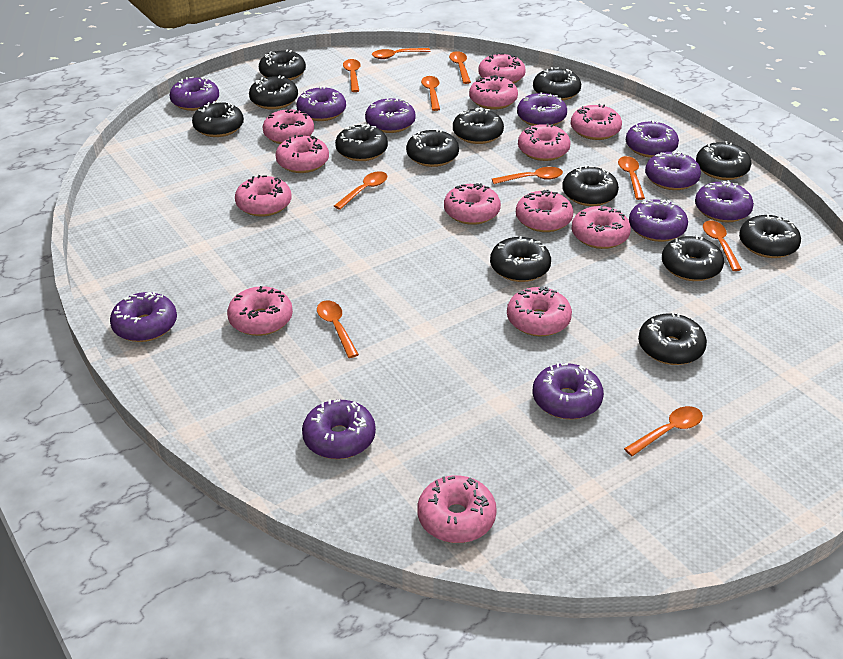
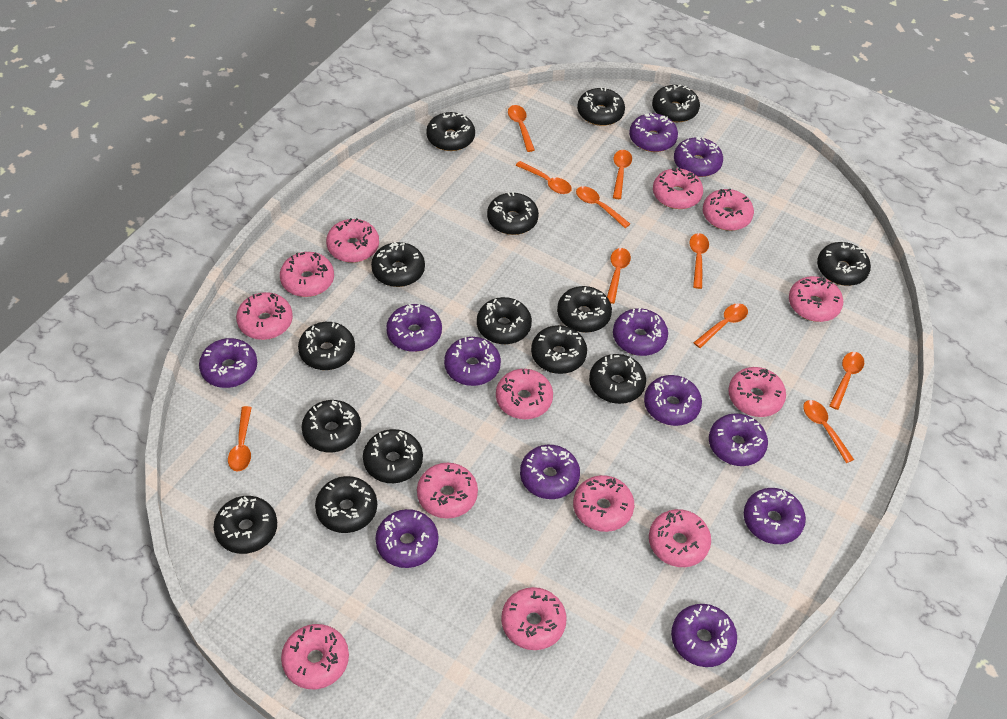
black donut: 13 -> 15
purple donut: 11 -> 12

